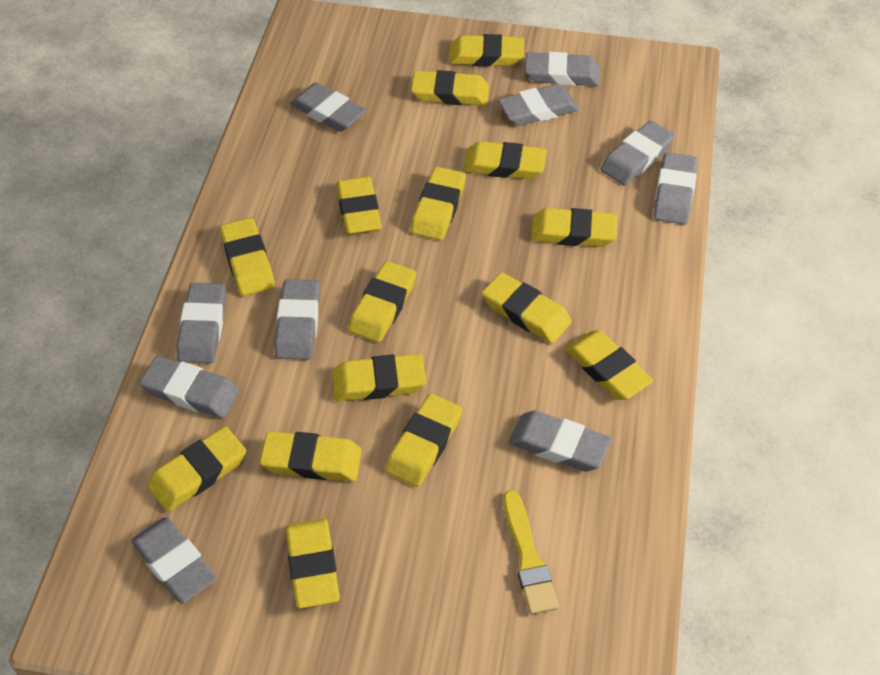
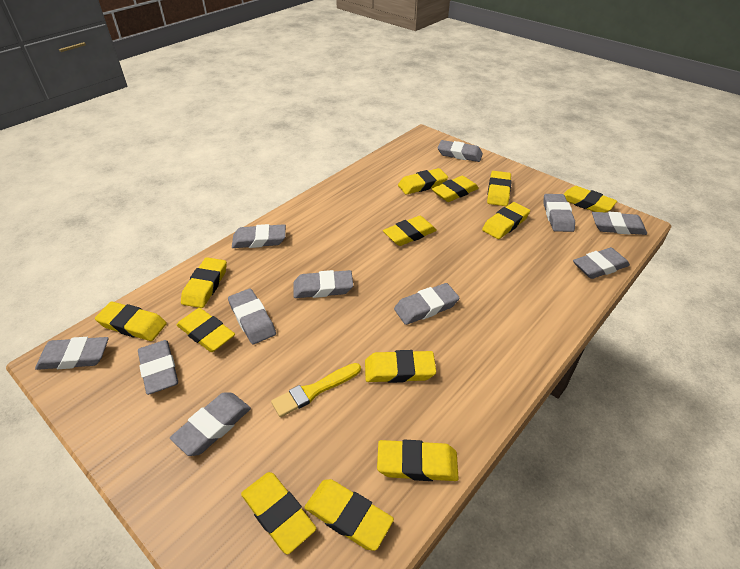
grey eraser: 10 -> 11
yellow eraser: 15 -> 13

